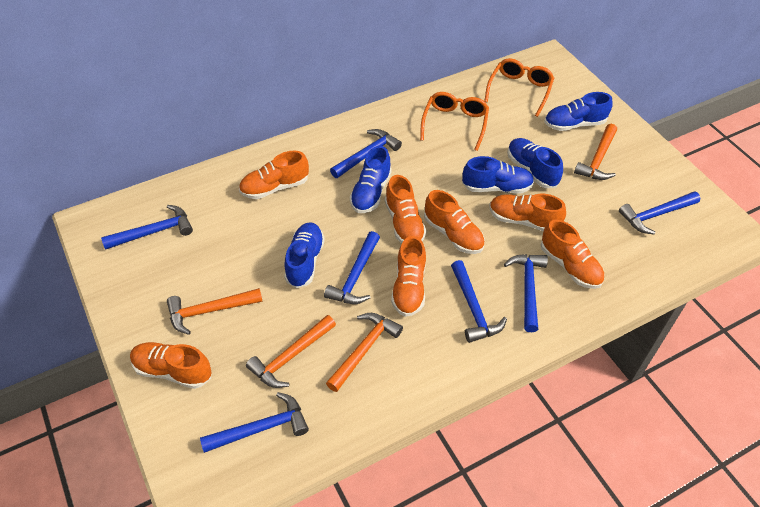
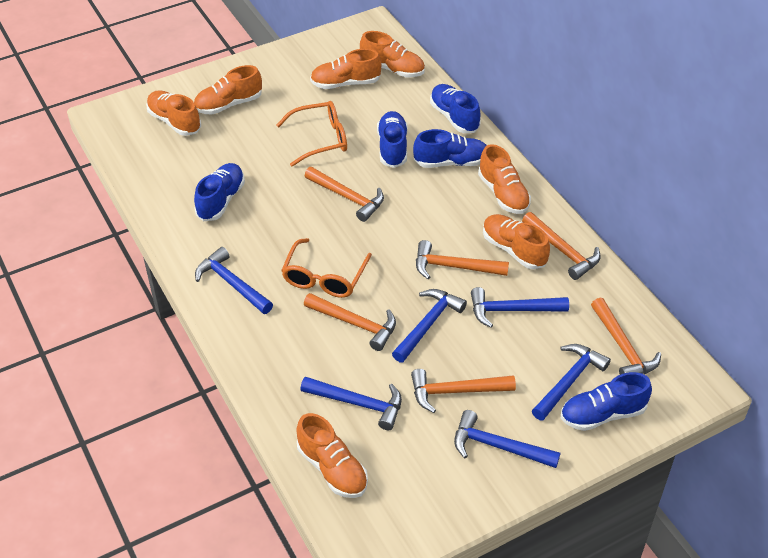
blue hammer: 7 -> 6
orange hammer: 4 -> 6

